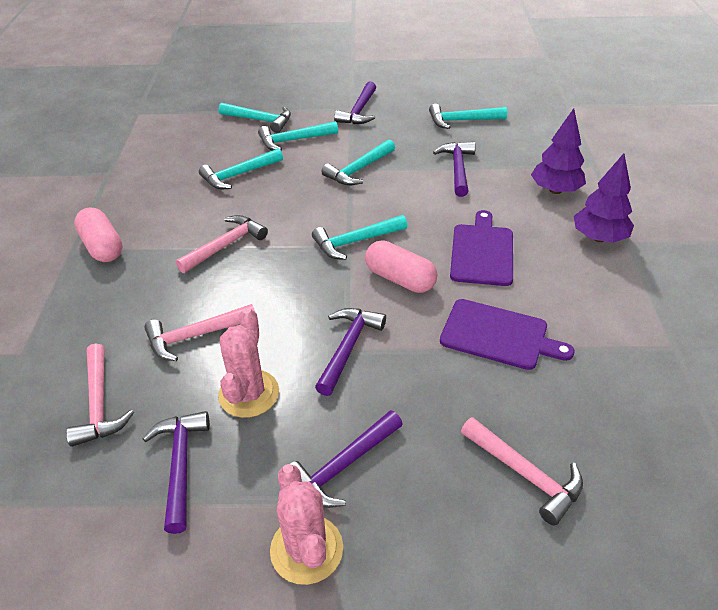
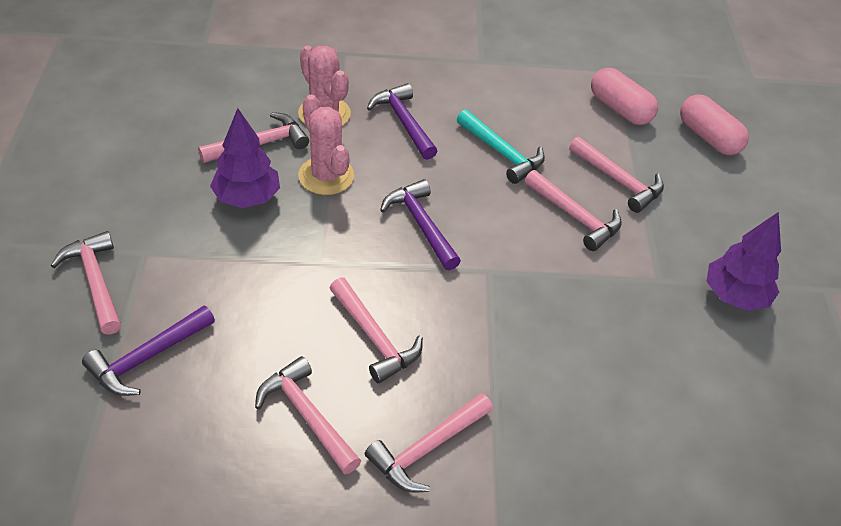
pink hammer: 4 -> 7
purple cutting board: 2 -> 0
purple hammer: 5 -> 3
turquoise hammer: 6 -> 1

